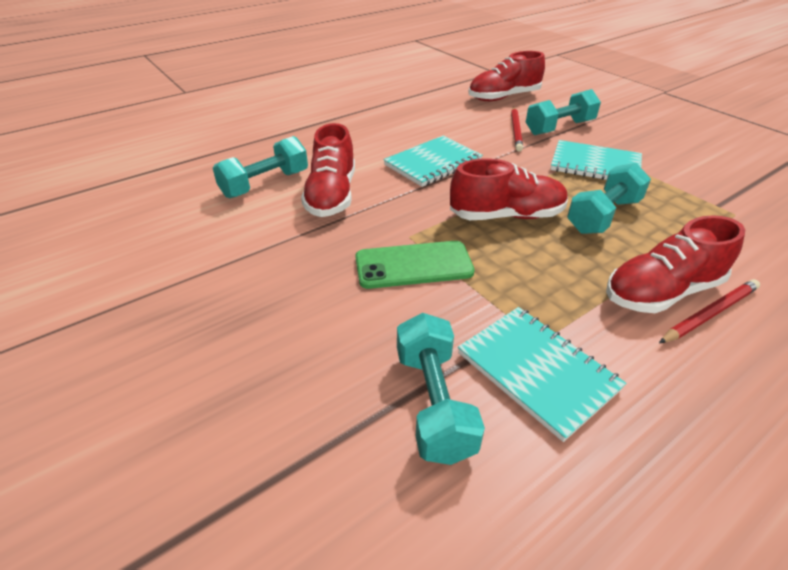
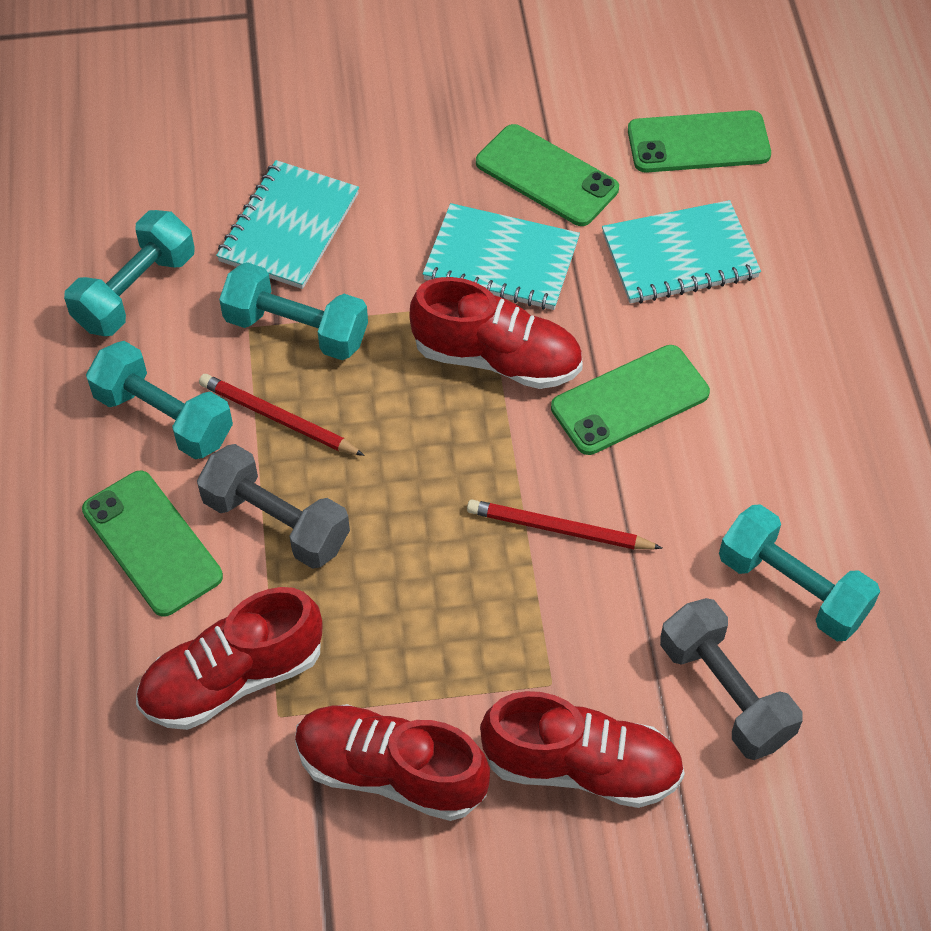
green phone: 1 -> 4
grey dumbbell: 0 -> 2

